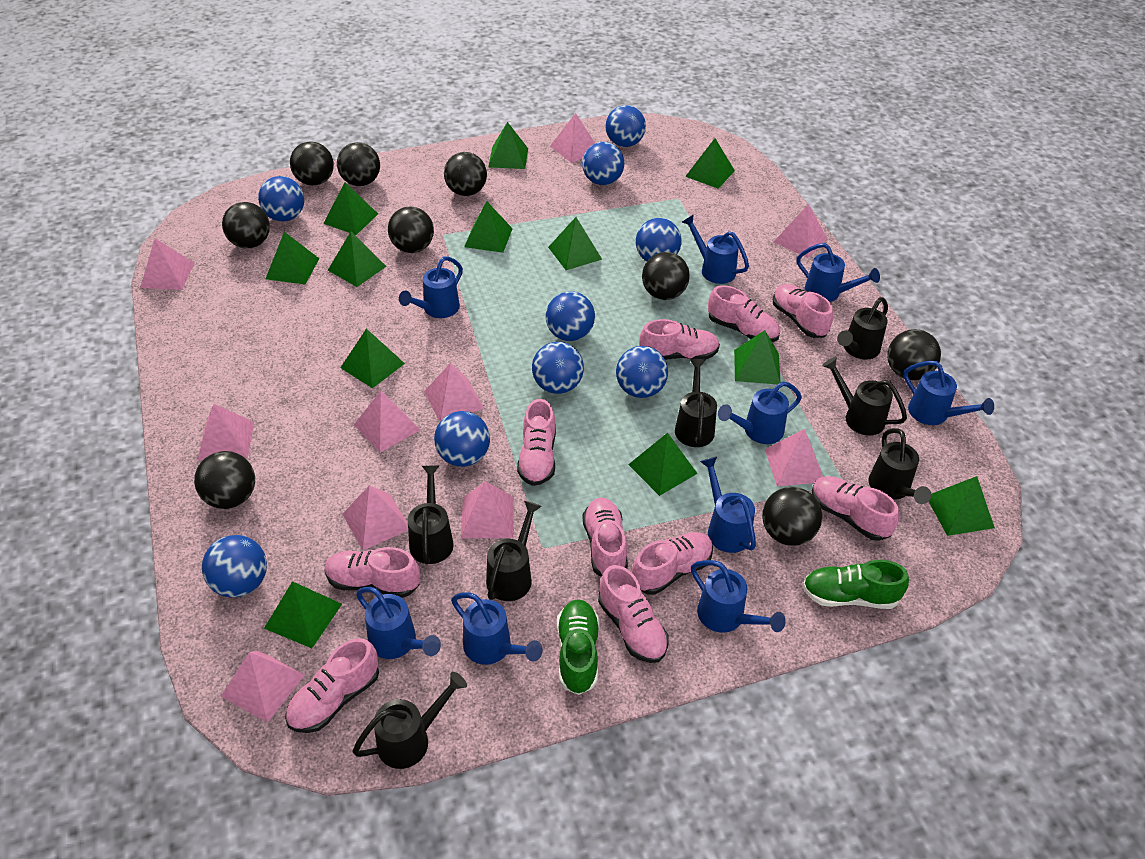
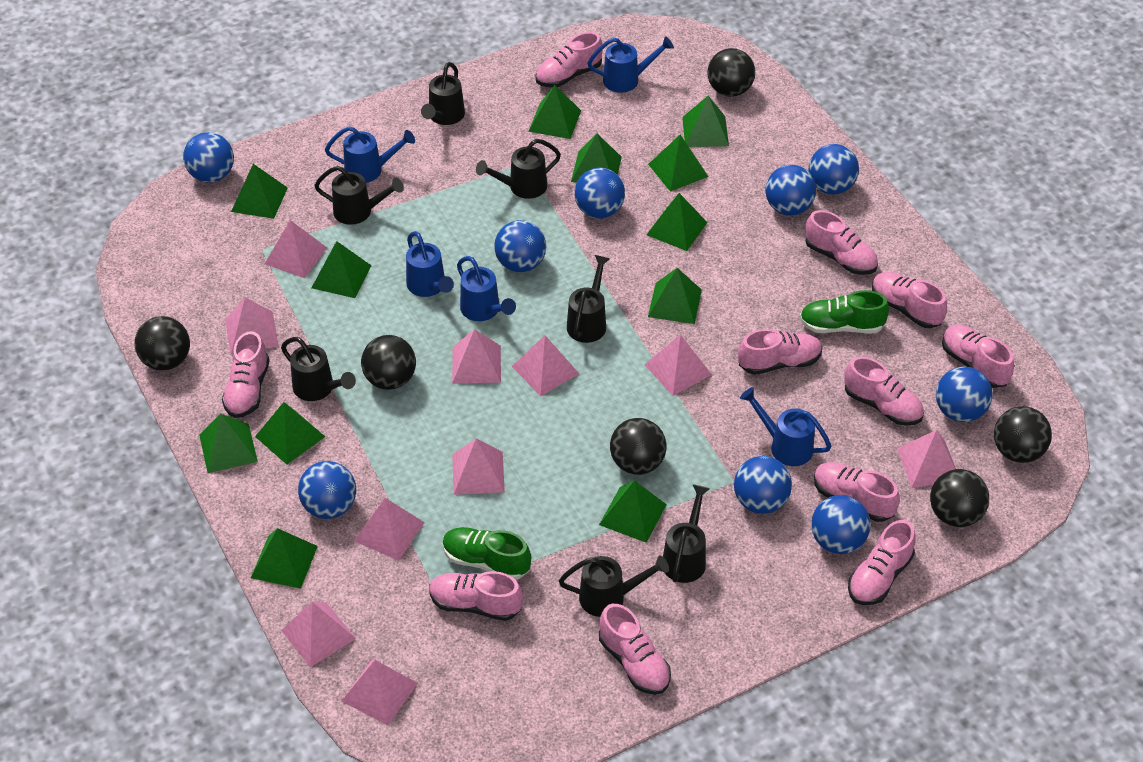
black ball: 9 -> 6
blue watering can: 9 -> 5
pink shoe: 10 -> 11

